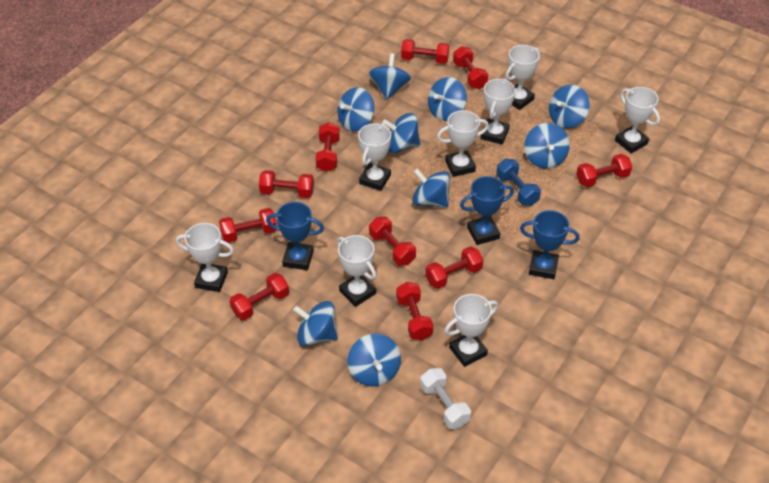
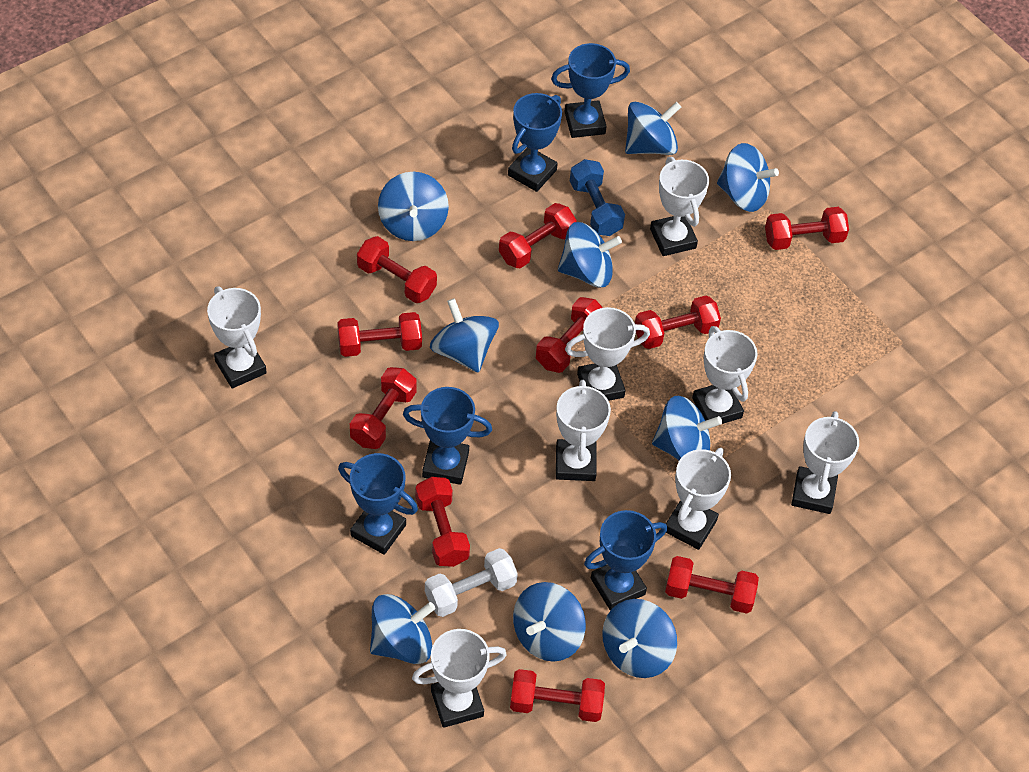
blue trophy: 3 -> 5

